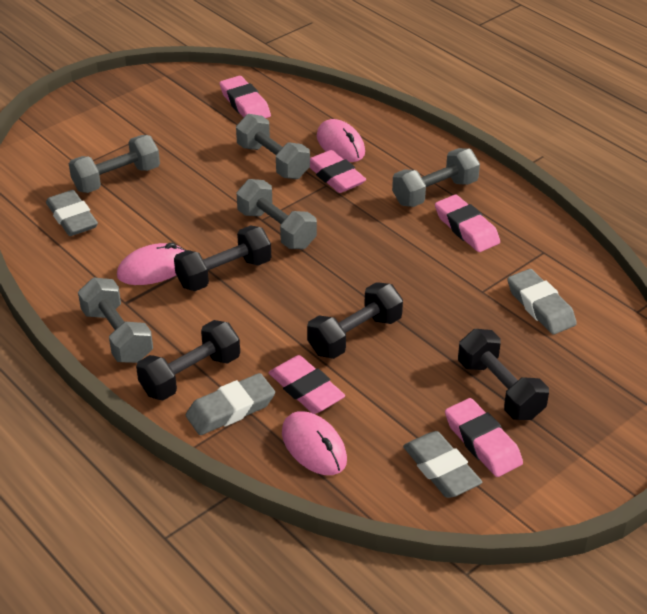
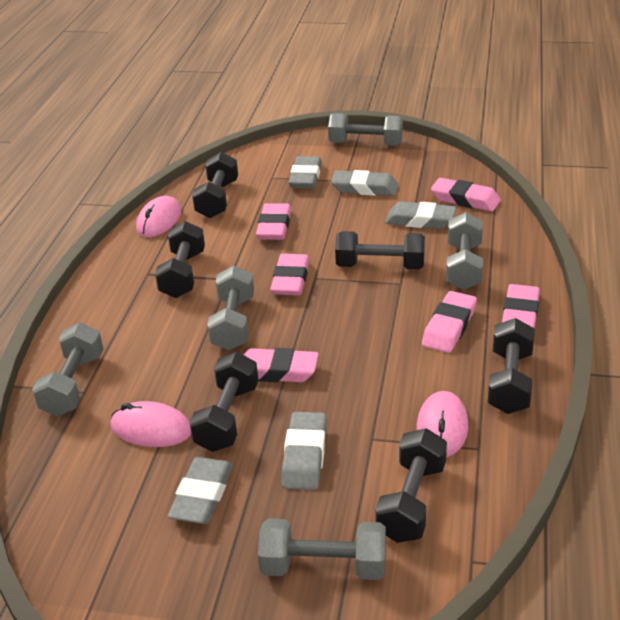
black dumbbell: 4 -> 6
grey eraser: 4 -> 5
pink eraser: 5 -> 6

